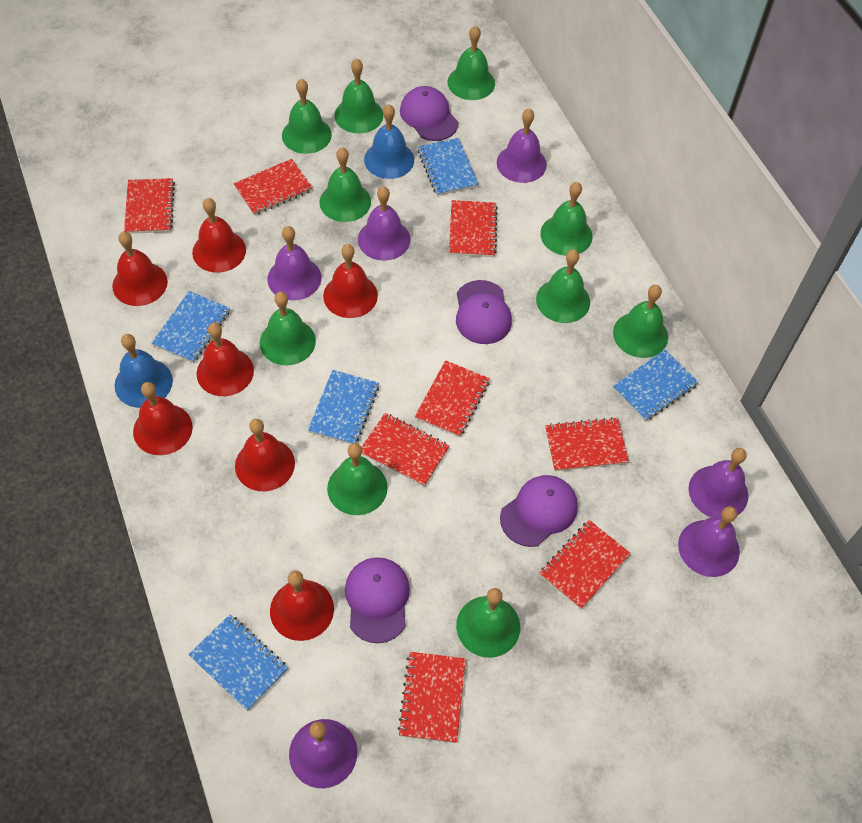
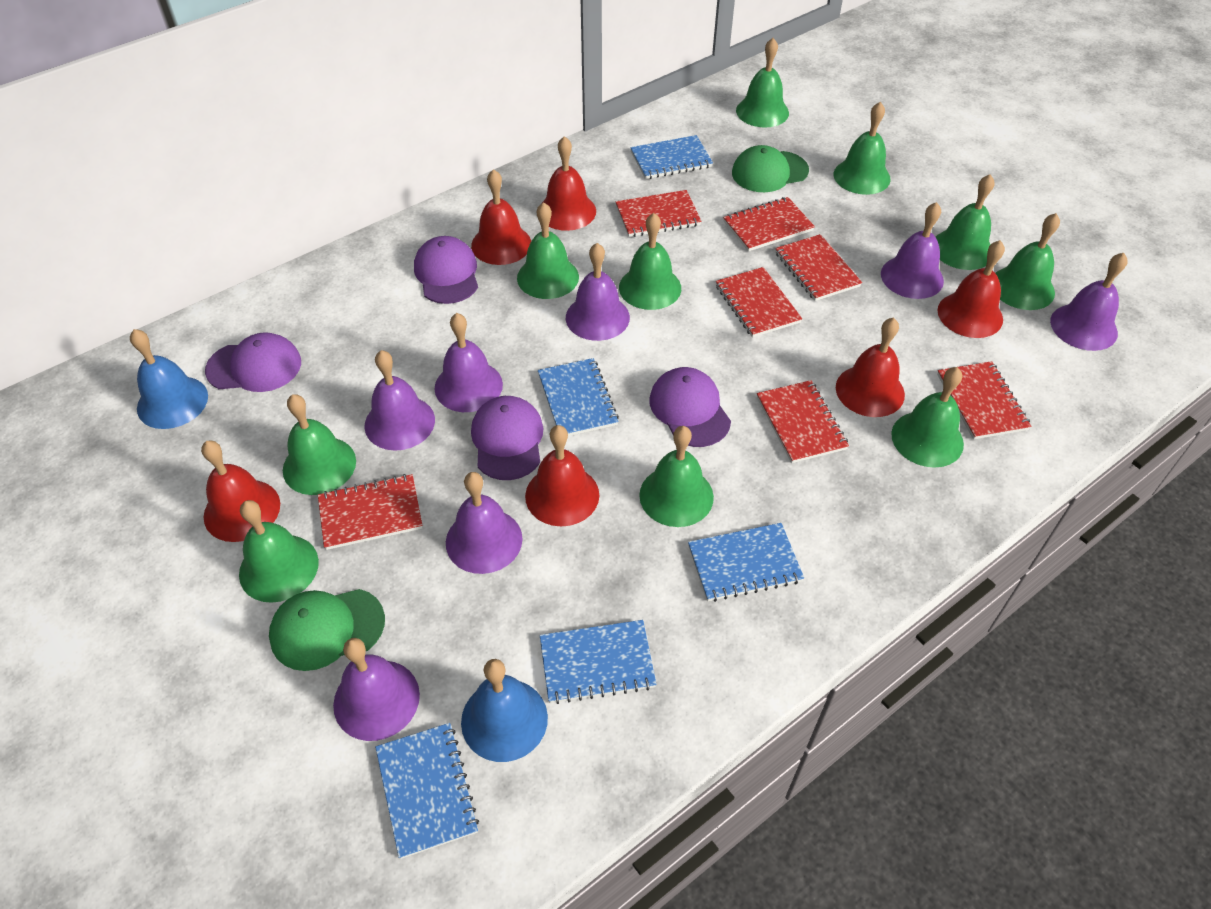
green cap: 0 -> 2
purple bell: 6 -> 7
red bell: 7 -> 6
red notebook: 8 -> 7

